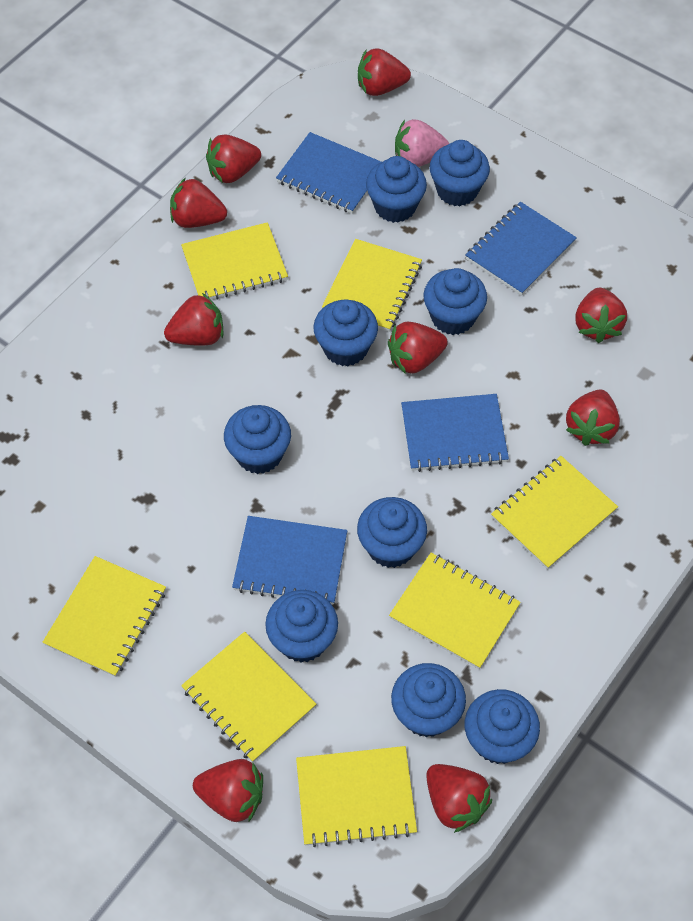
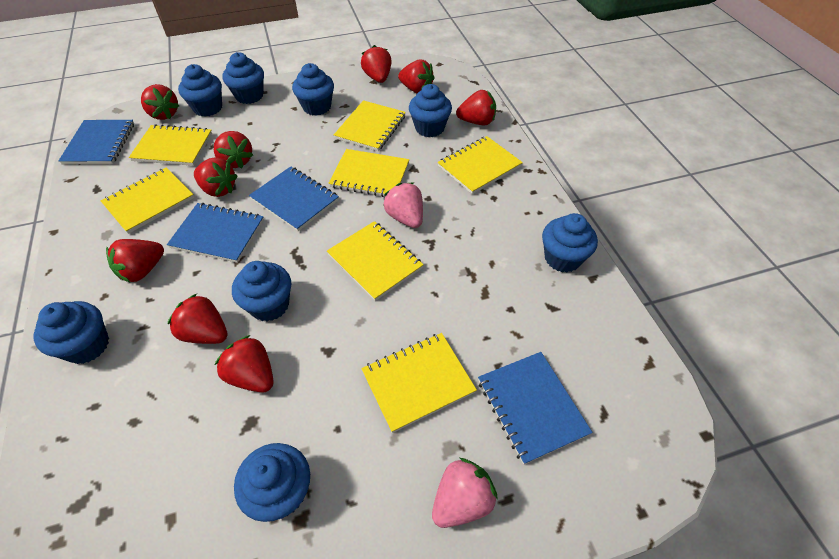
blue cupcake: 9 -> 8
pink strawberry: 1 -> 2

